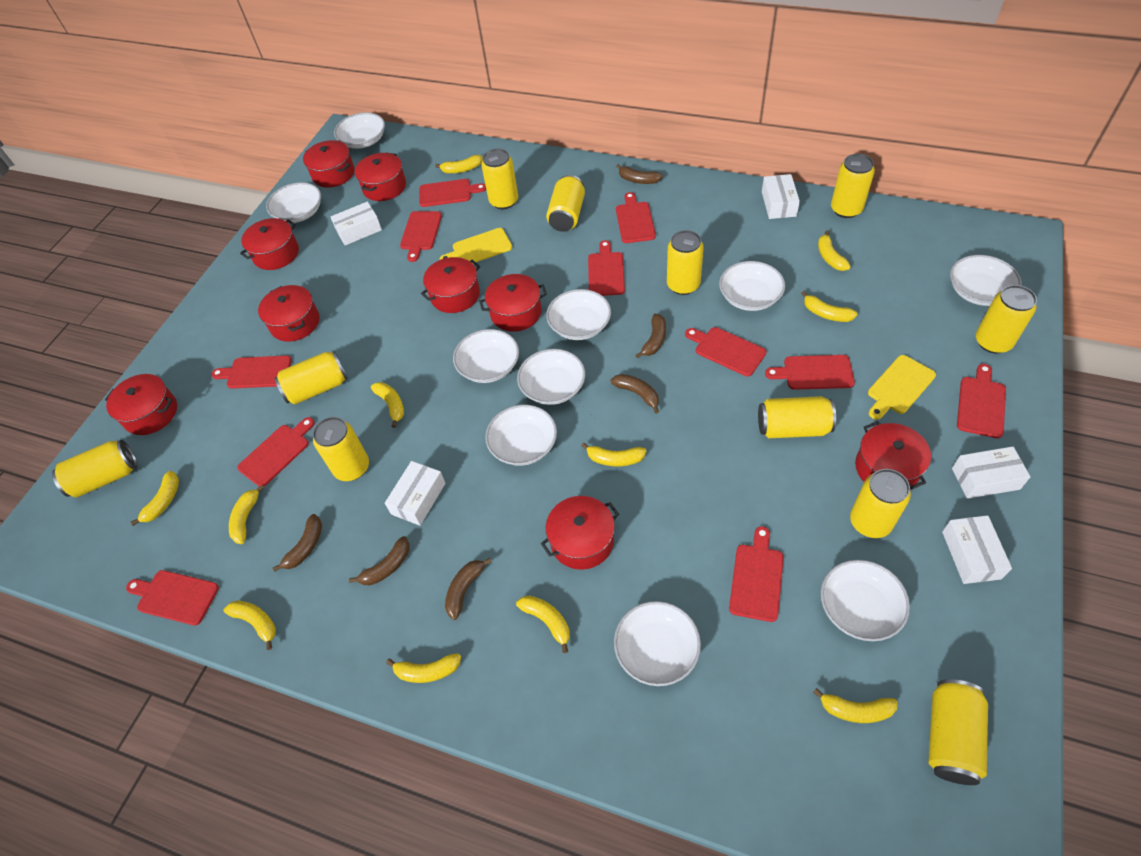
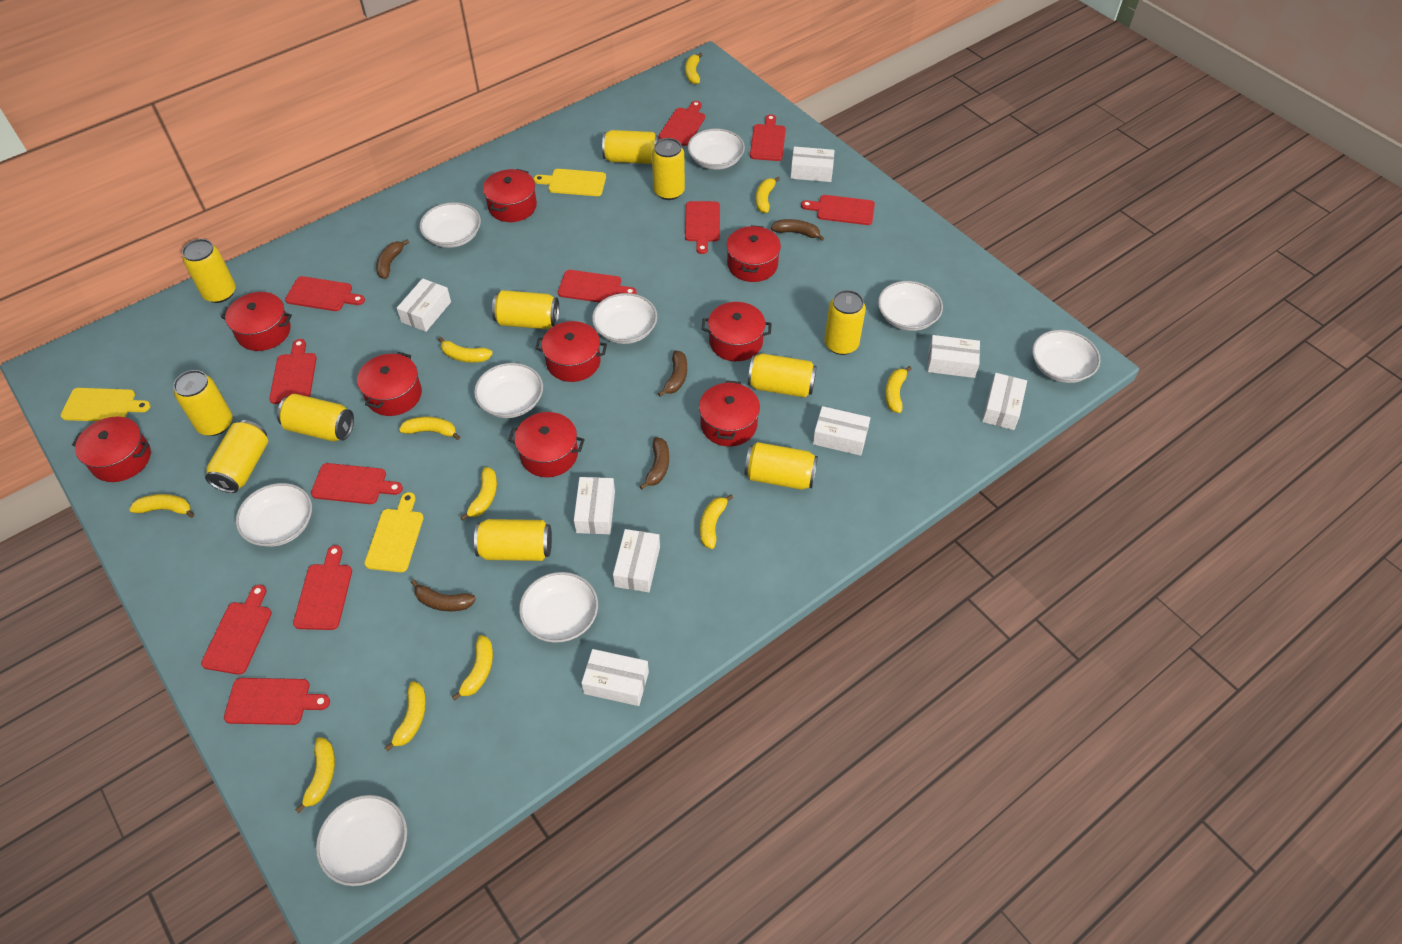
brown banana: 6 -> 5
white bowl: 10 -> 9
white box: 5 -> 8
yellow cutting board: 2 -> 3

